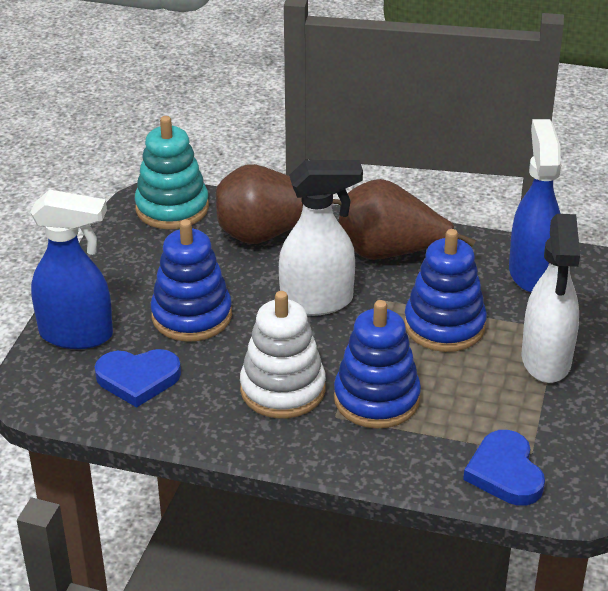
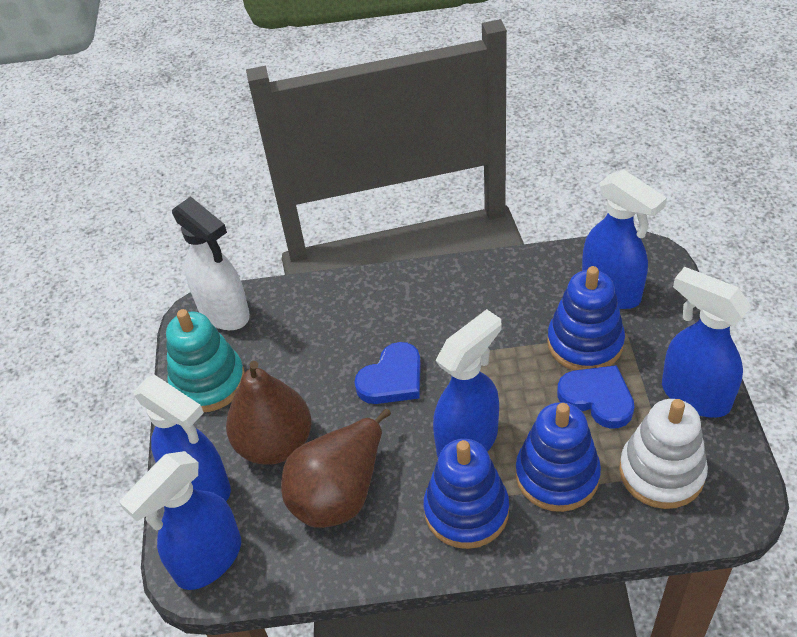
blue spray bottle: 2 -> 5
white spray bottle: 2 -> 1

